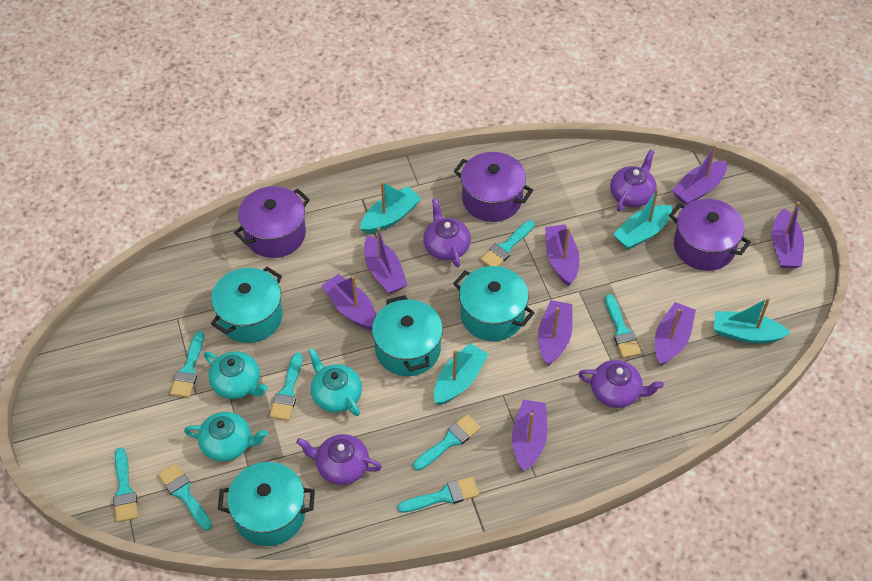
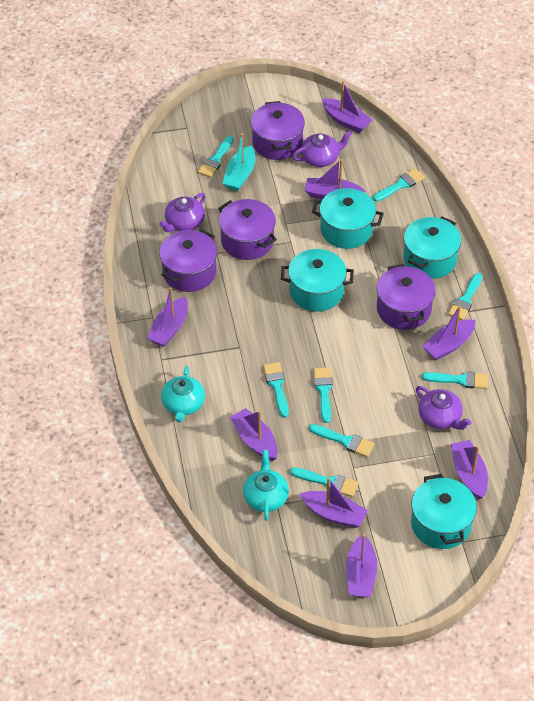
purple pot: 3 -> 4
purple teapot: 4 -> 3
turquoise boat: 4 -> 1
turquoise teapot: 3 -> 2

